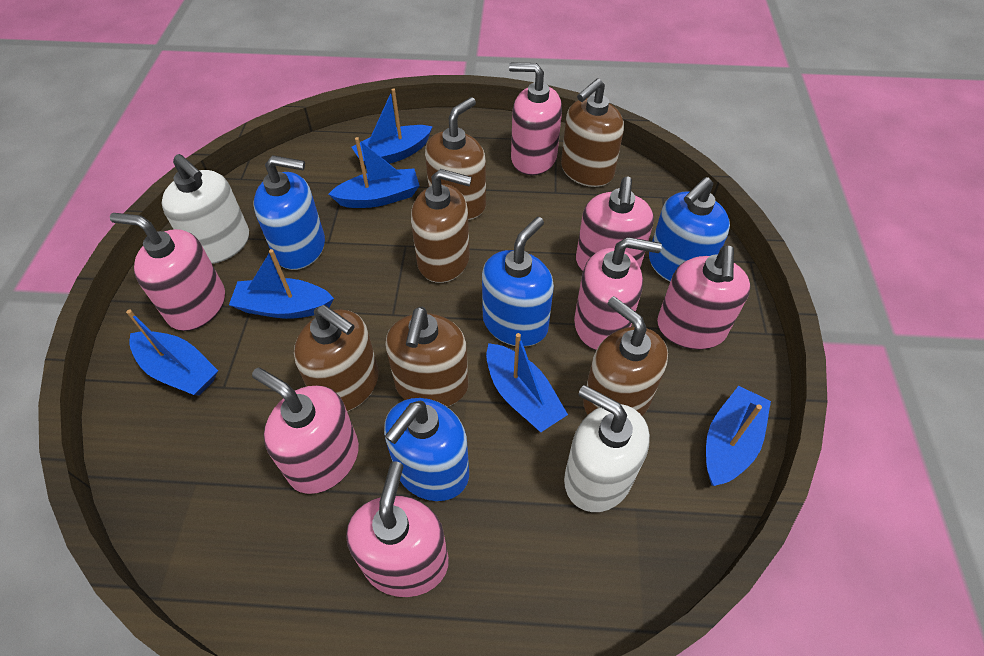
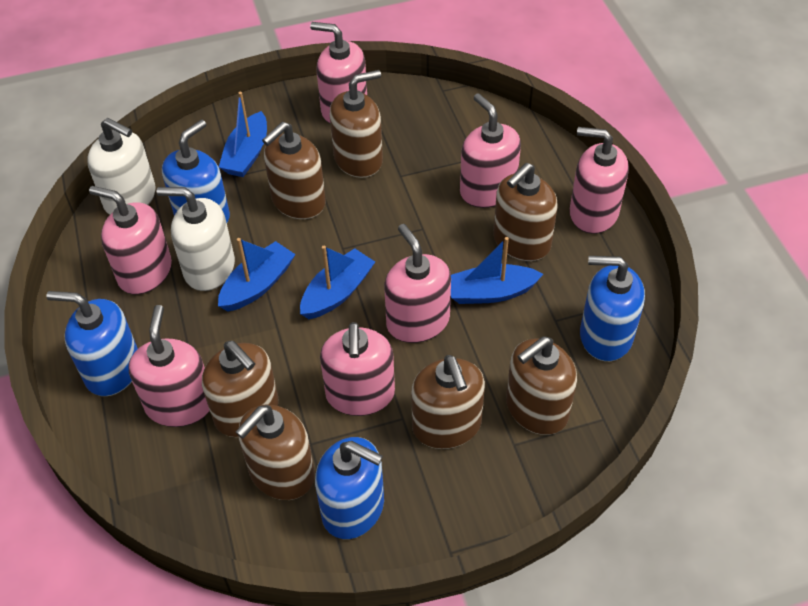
blue boat: 6 -> 4
brown soap dispenser: 6 -> 7

